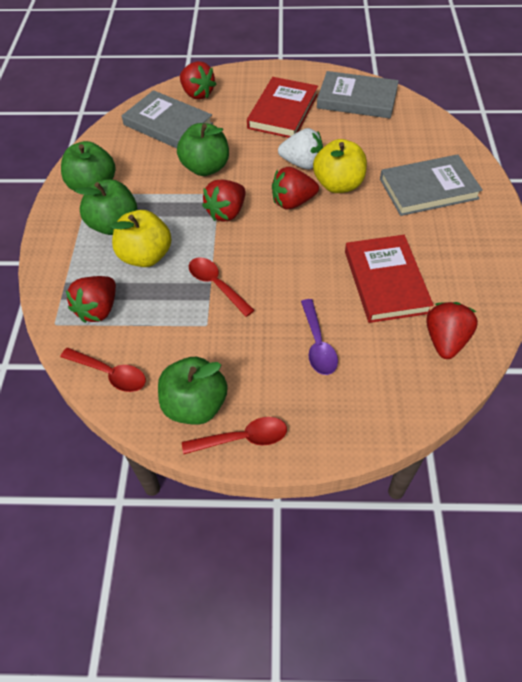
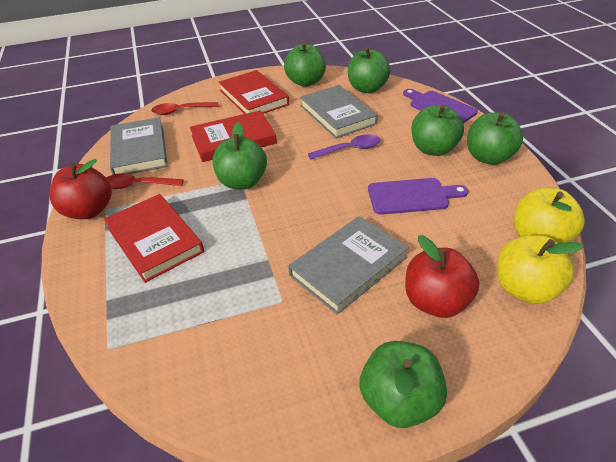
green apple: 4 -> 6
purple cutting board: 0 -> 2
red apple: 0 -> 2
red book: 2 -> 3
red spoon: 3 -> 2
red strawberry: 5 -> 0
white strawberry: 1 -> 0

